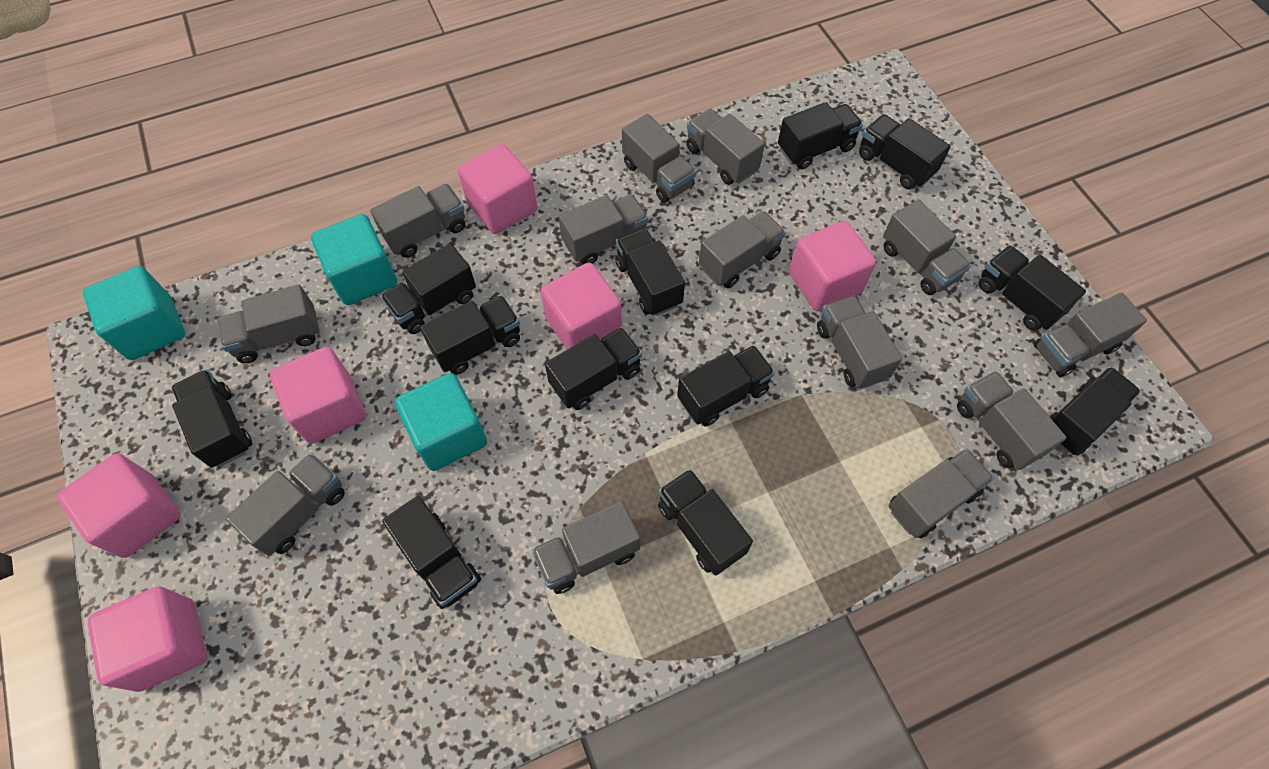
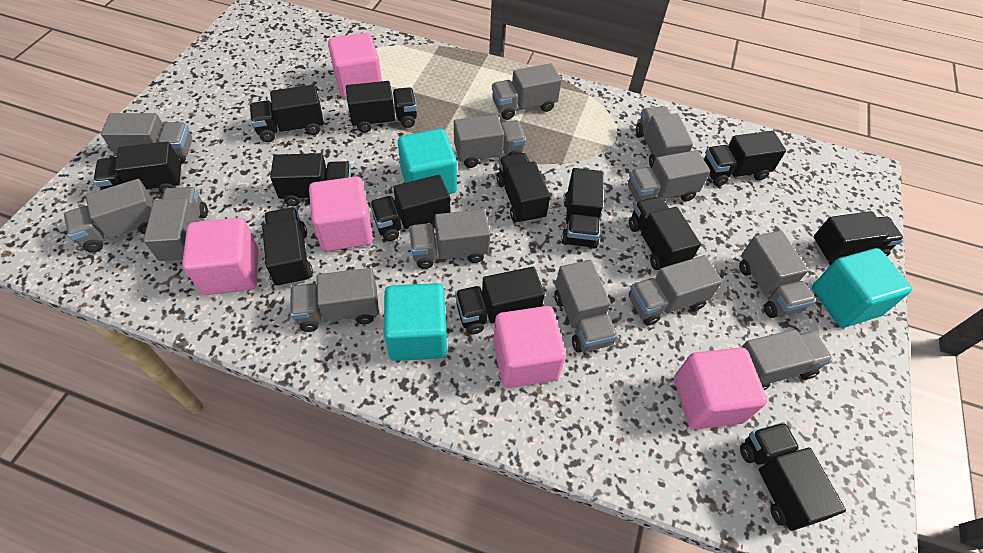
black truck: 12 -> 13
pink cube: 6 -> 5

